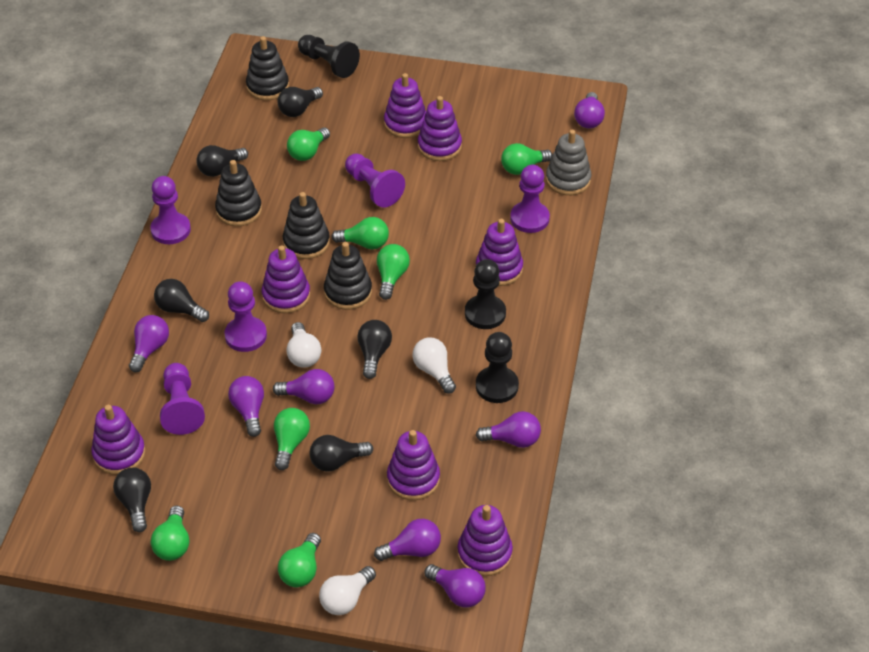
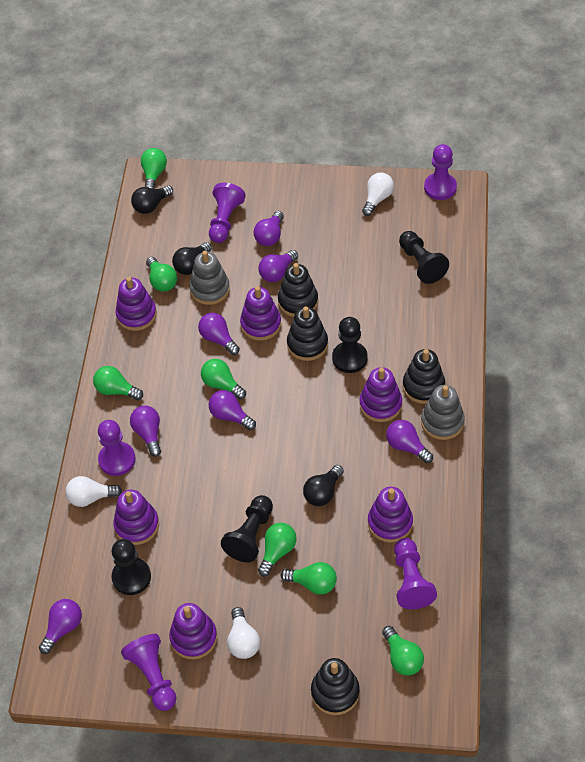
black light bulb: 6 -> 3
black pawn: 3 -> 4
grey stacking toy: 1 -> 2
purple stacking toy: 7 -> 6

